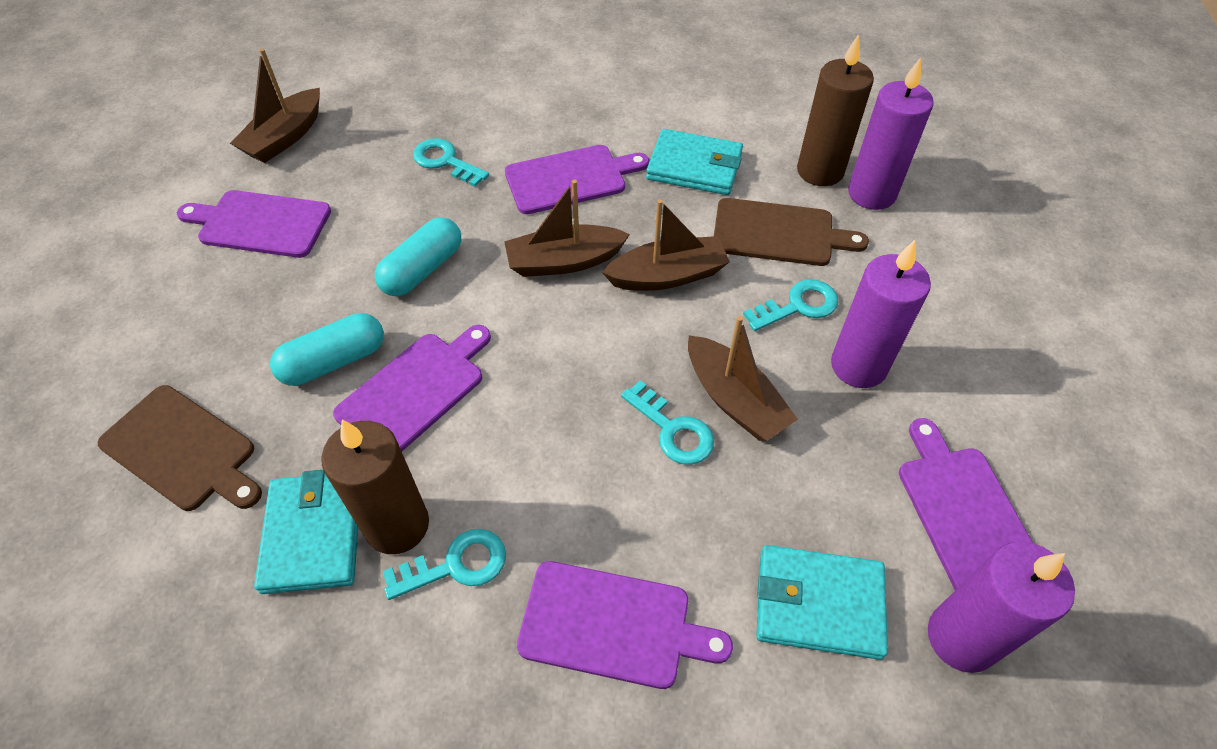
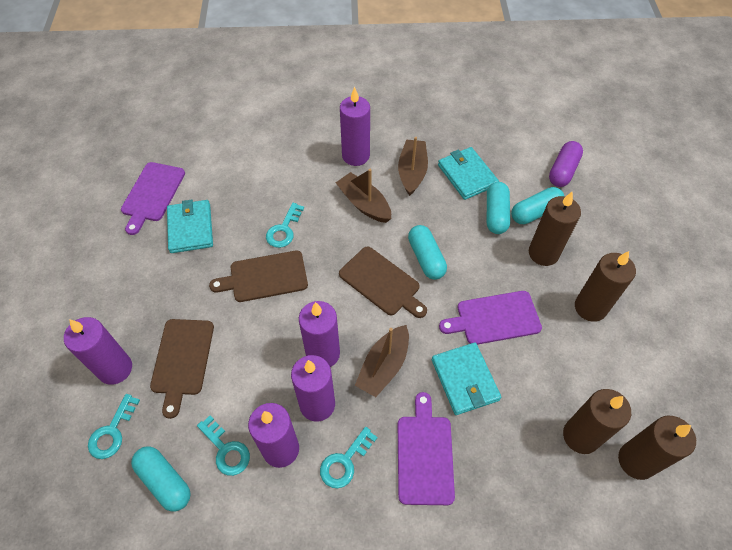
brown boat: 4 -> 3
brown candle: 2 -> 4
brown cutting board: 2 -> 3
purple candle: 3 -> 5
purple capsule: 0 -> 1
purple cutting board: 5 -> 3
turquoise capsule: 2 -> 4

